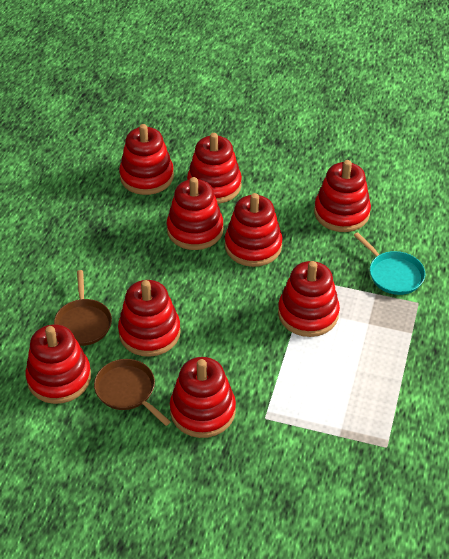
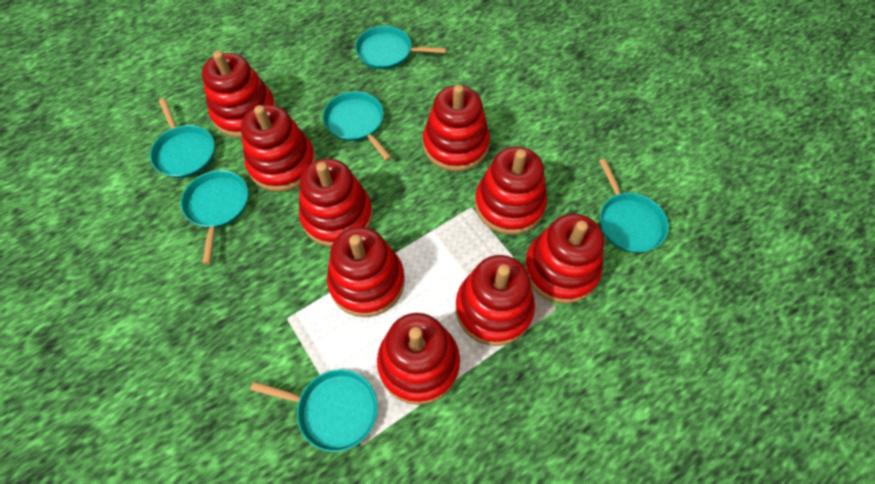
brown pan: 2 -> 0
turquoise pan: 1 -> 6

